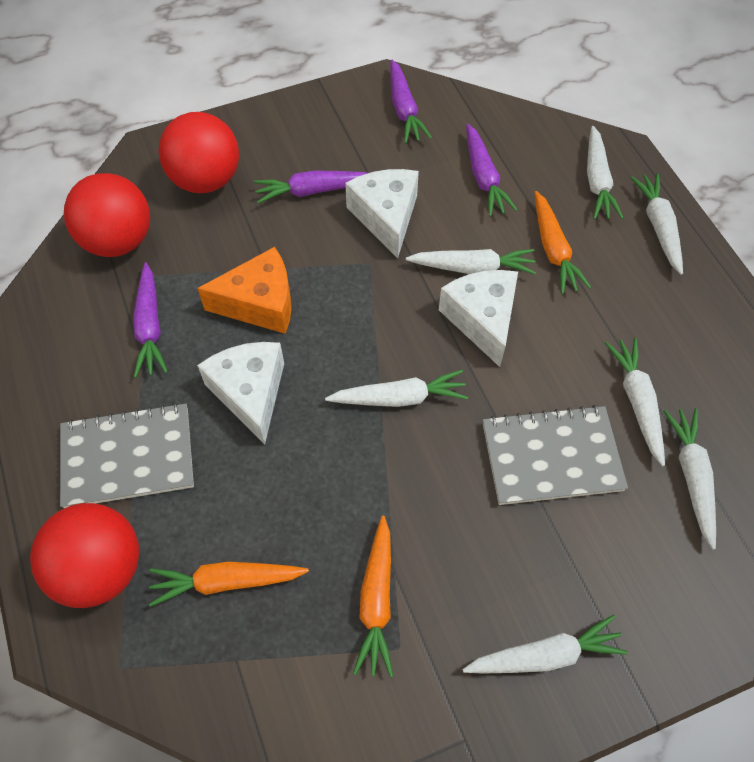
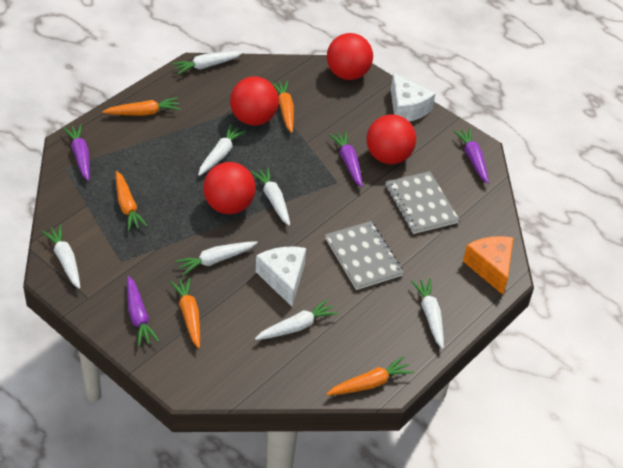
orange carrot: 3 -> 5
red ball: 3 -> 4
white cheese: 3 -> 2

